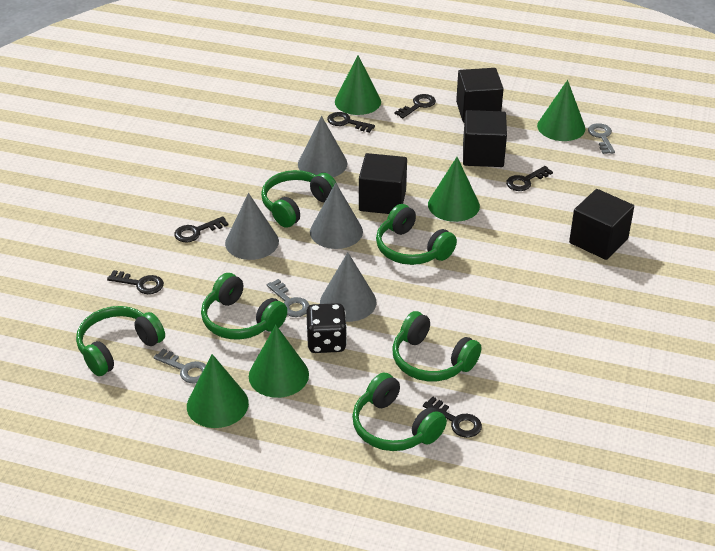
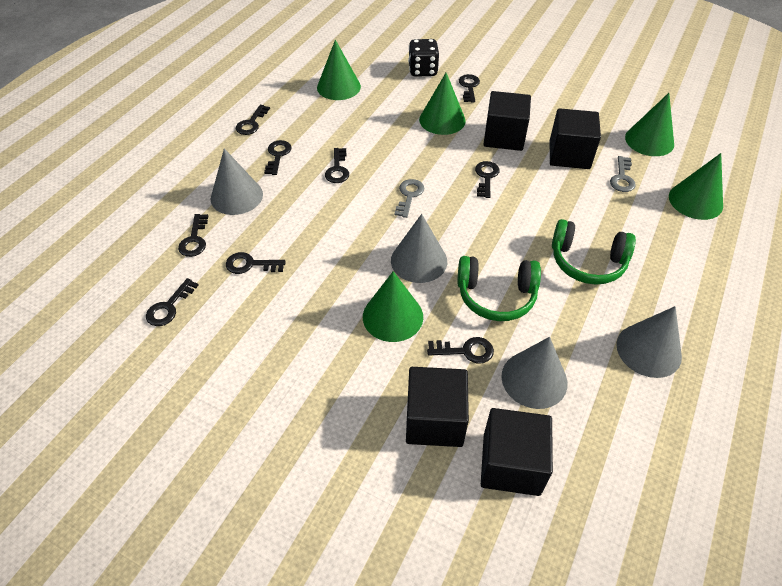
black key: 6 -> 9
green headphones: 6 -> 2
grey key: 3 -> 2

